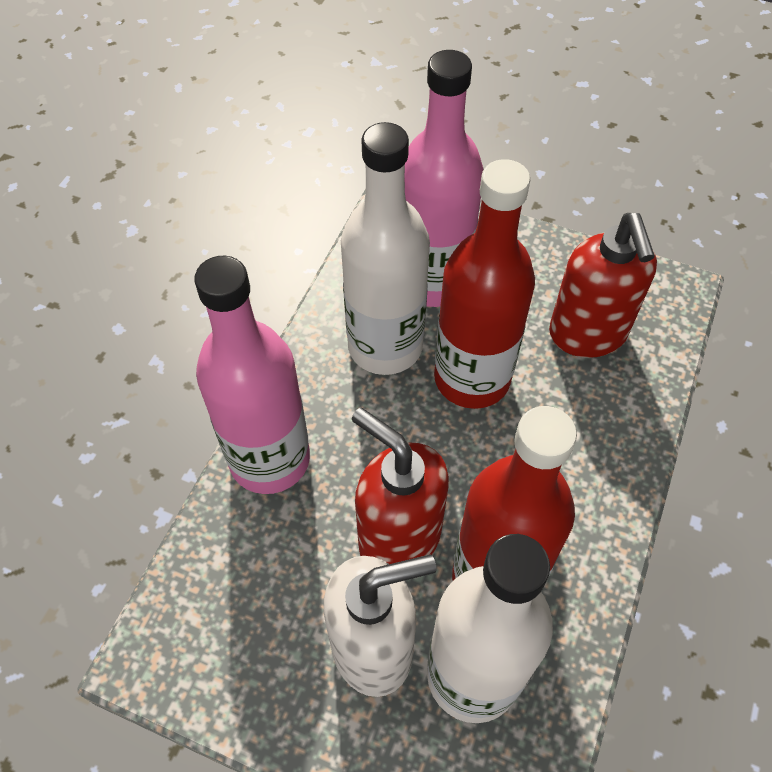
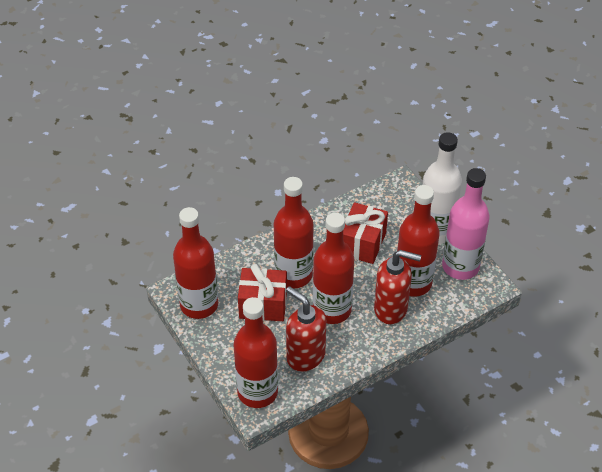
pink bottle: 2 -> 1
red bottle: 2 -> 5
red gift: 0 -> 2
white bottle: 2 -> 1
white soap dispenser: 1 -> 0

